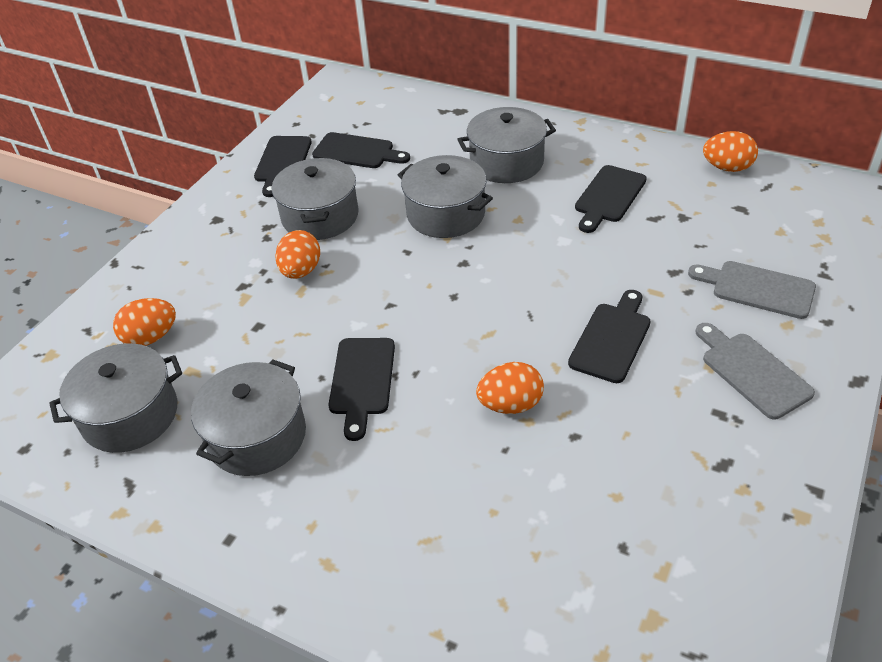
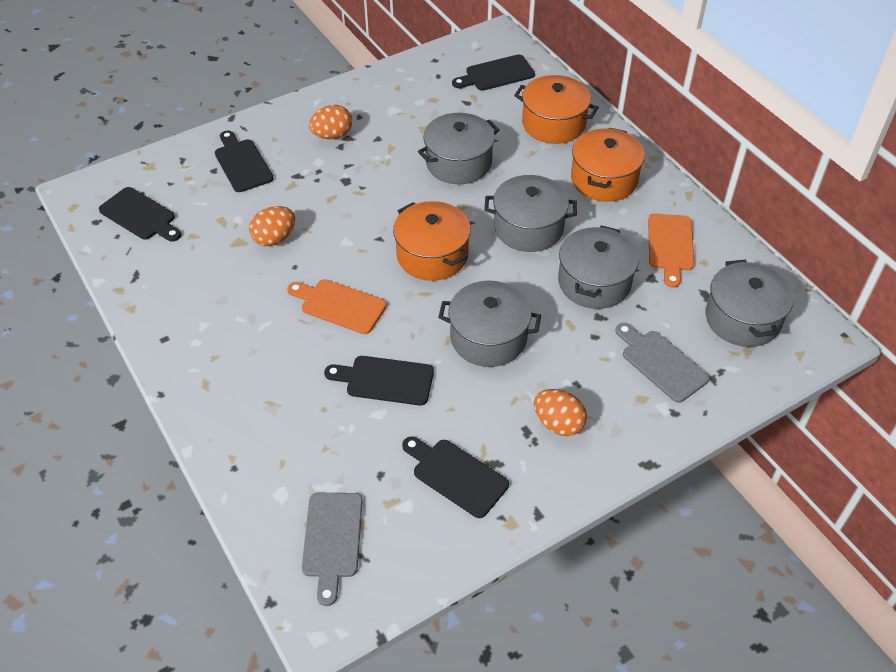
orange cutting board: 0 -> 2
orange egg: 4 -> 3
orange pot: 0 -> 3

